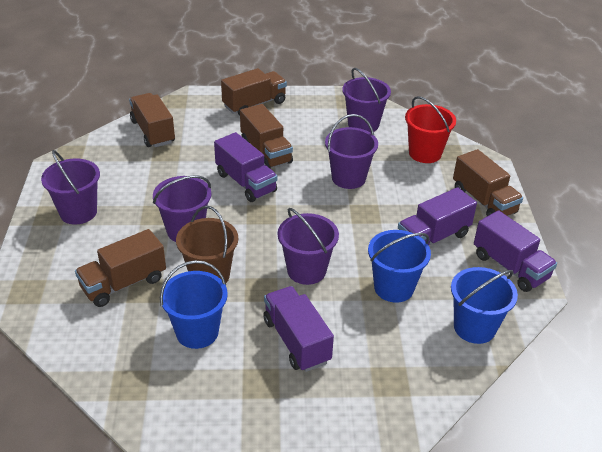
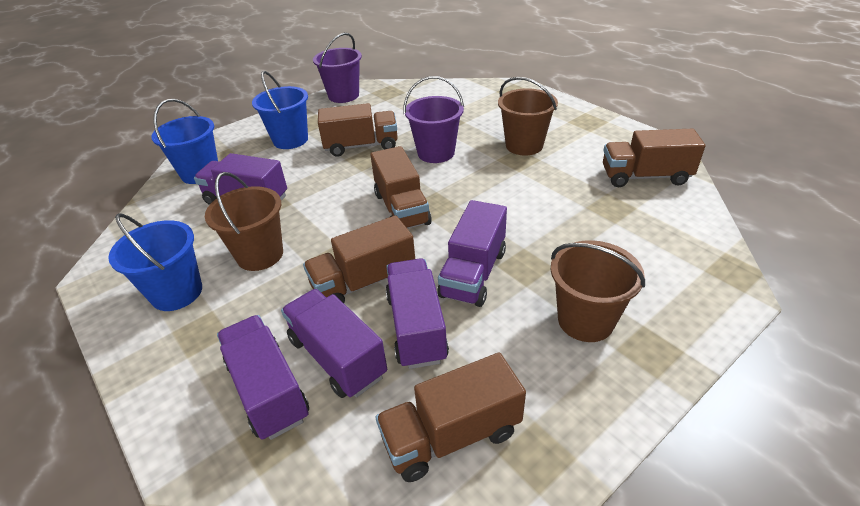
brown bucket: 1 -> 3
purple bucket: 5 -> 2
purple truck: 4 -> 5
red bucket: 1 -> 0

